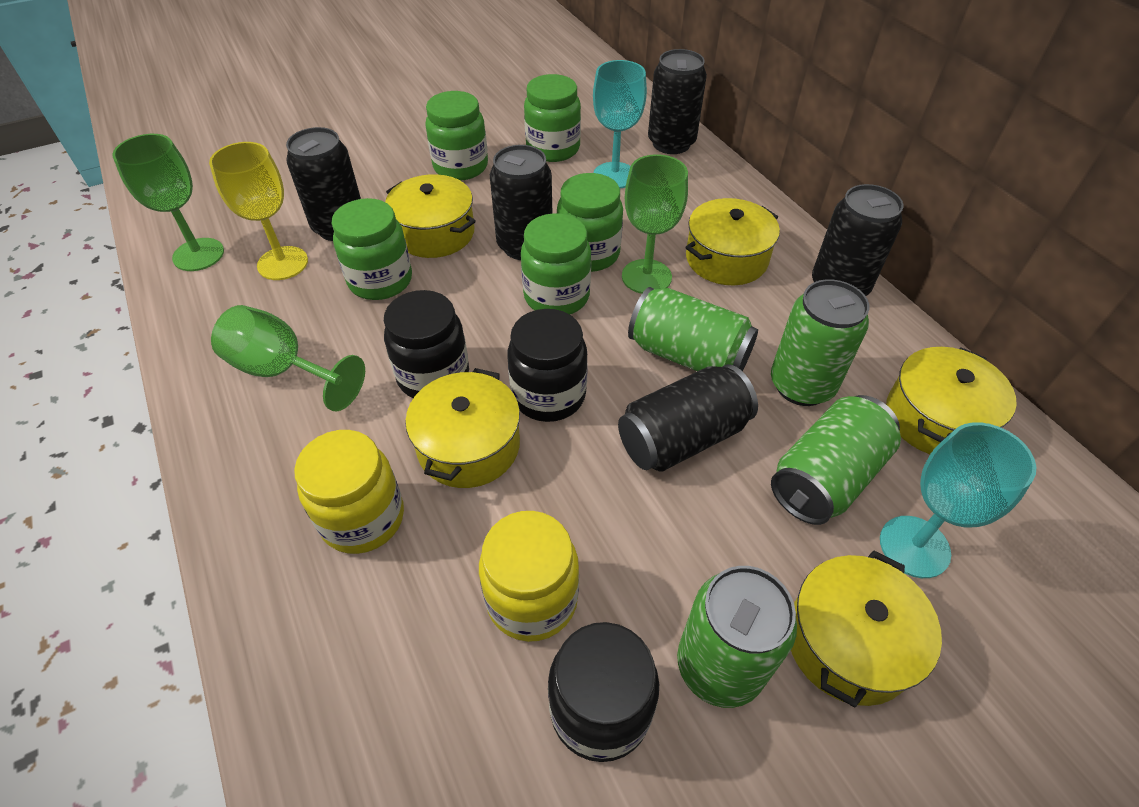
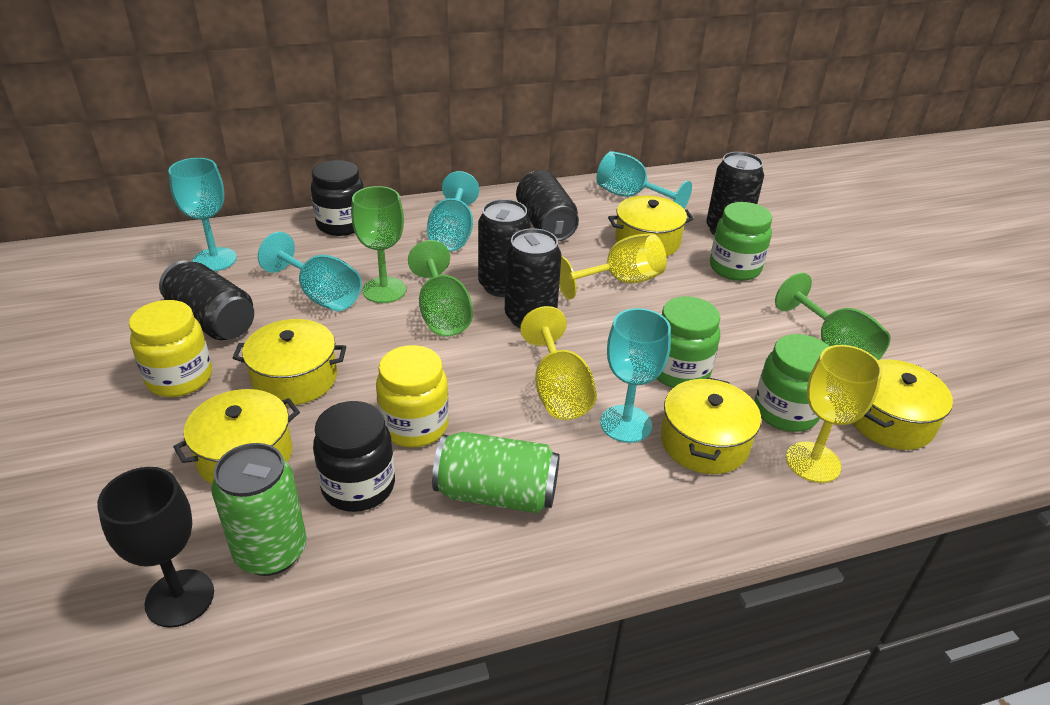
black goblet: 0 -> 1
black jar: 3 -> 2
green can: 4 -> 2
green jar: 5 -> 3
turquoise goblet: 2 -> 5
yellow goblet: 1 -> 3

